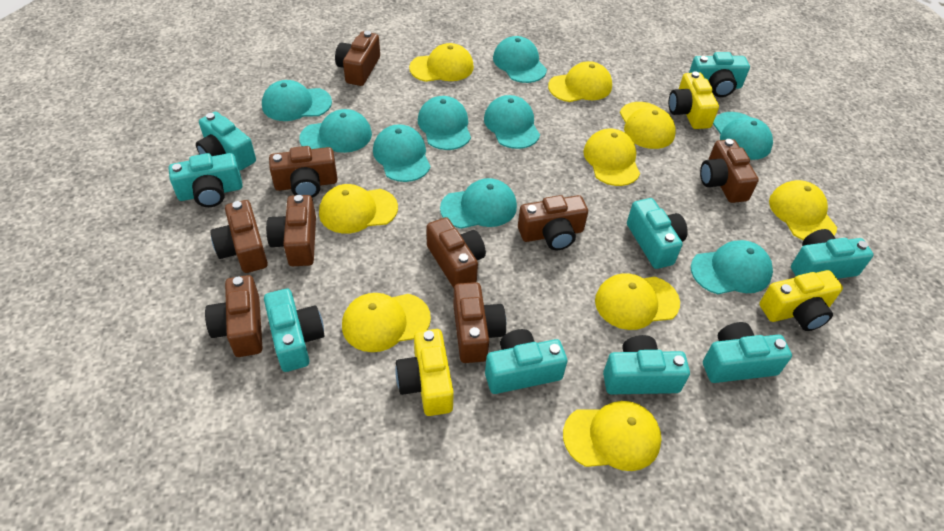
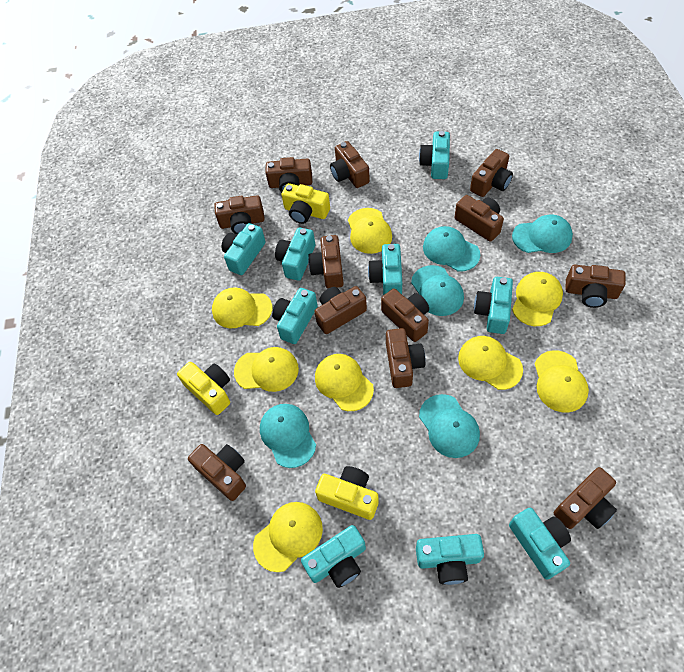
brown camera: 9 -> 12
turquoise cap: 9 -> 5
yellow cap: 9 -> 8

